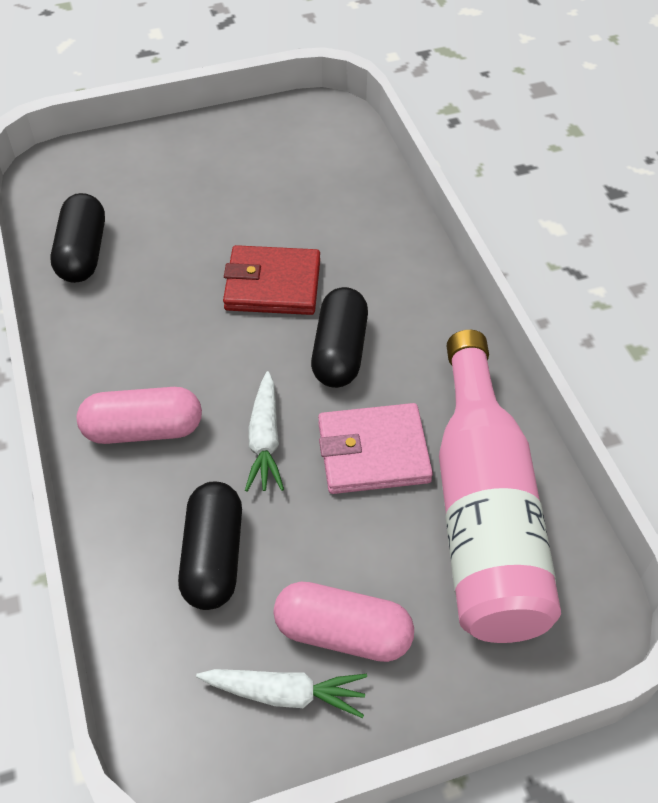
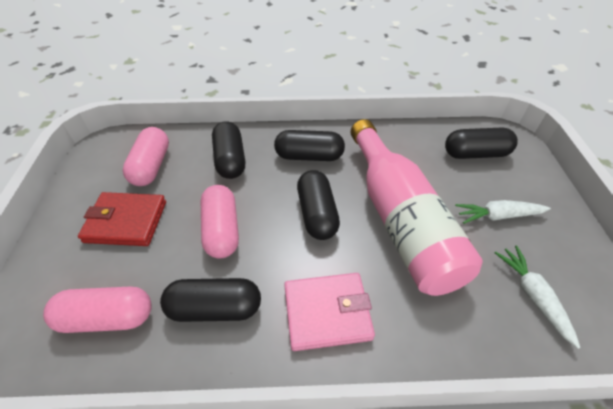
black capsule: 3 -> 5
pink capsule: 2 -> 3

